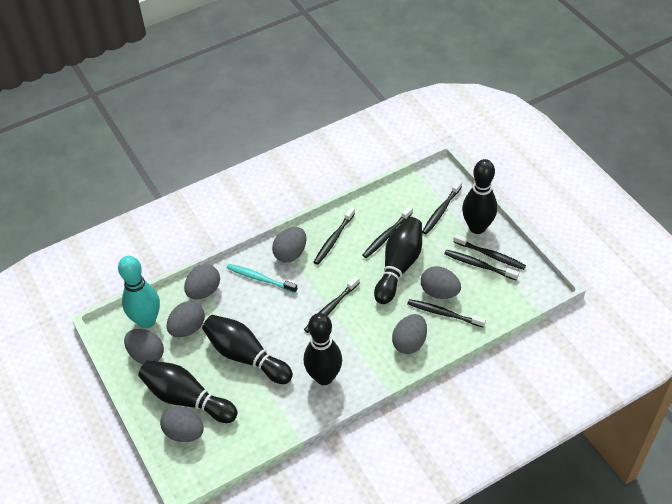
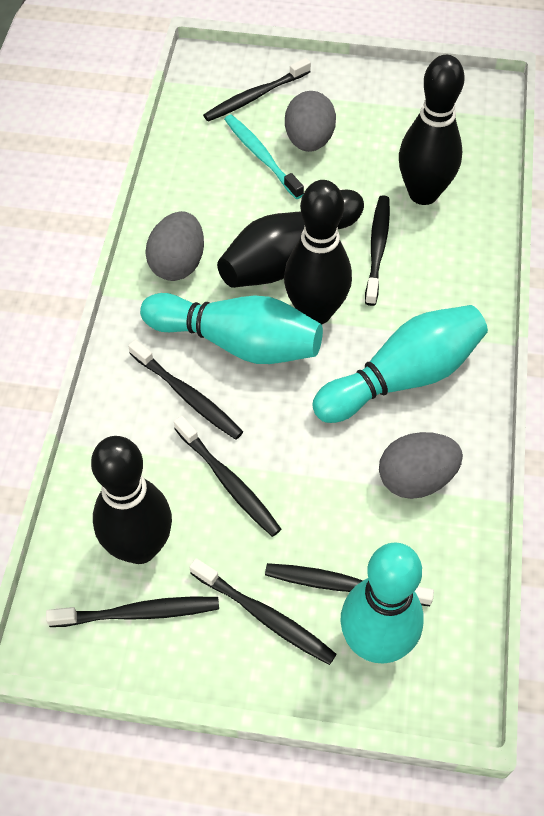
black bowling pin: 5 -> 4
grey egg: 7 -> 3
turquoise bowling pin: 1 -> 3

